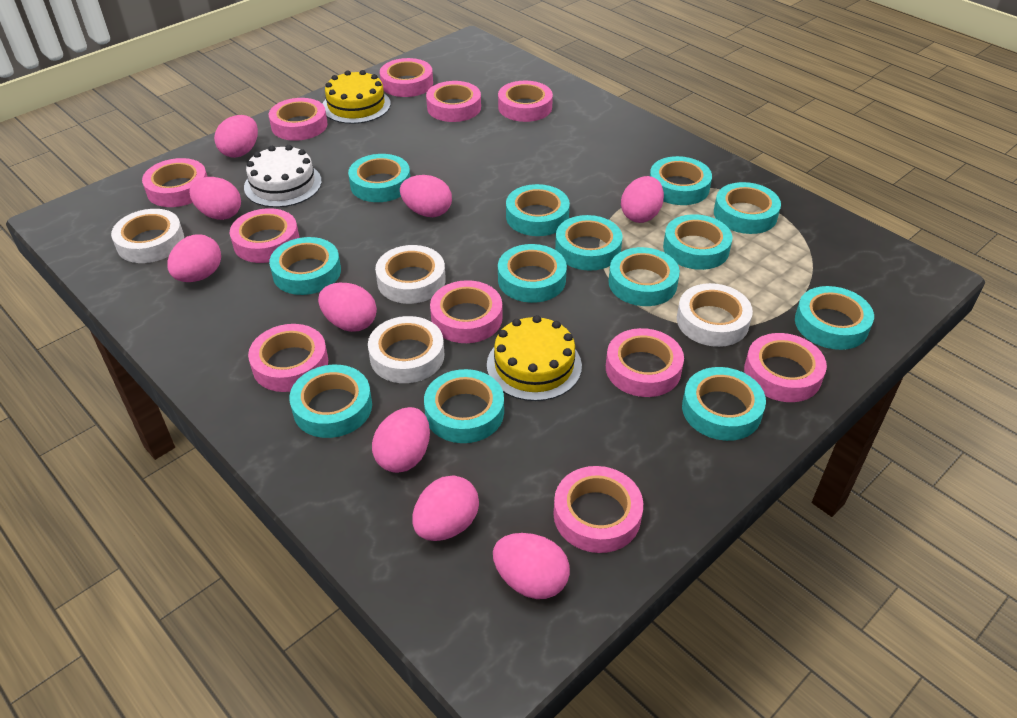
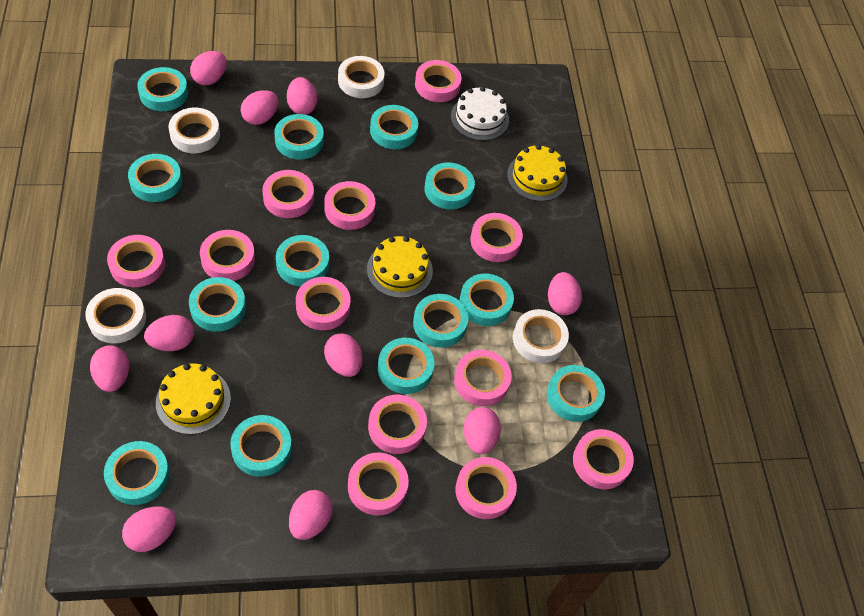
pink egg: 9 -> 10
pink tape: 11 -> 12
yellow cake: 2 -> 3

